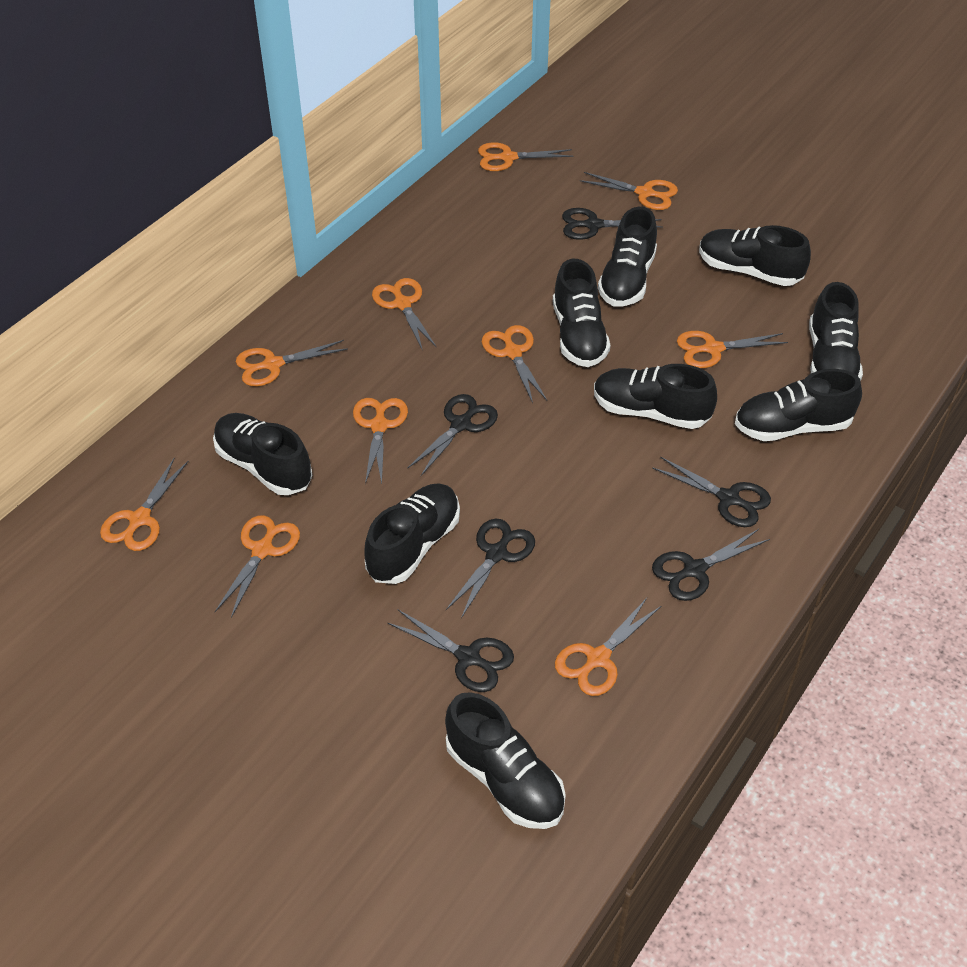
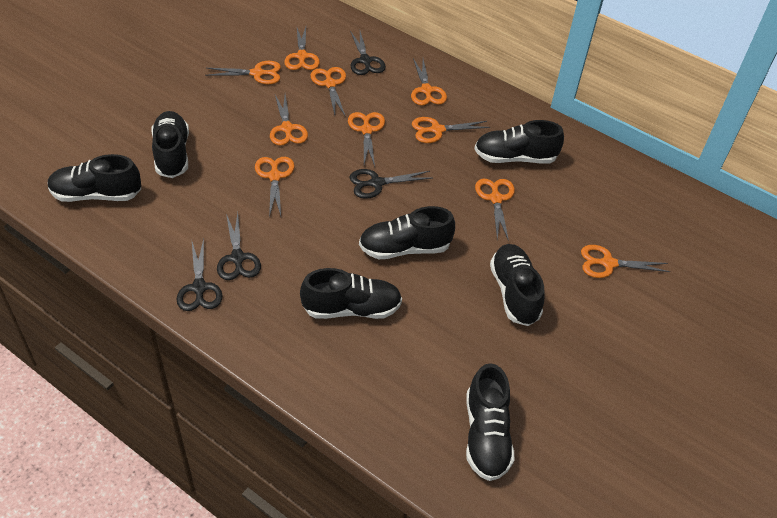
black scissors: 6 -> 4
black shoe: 9 -> 7

